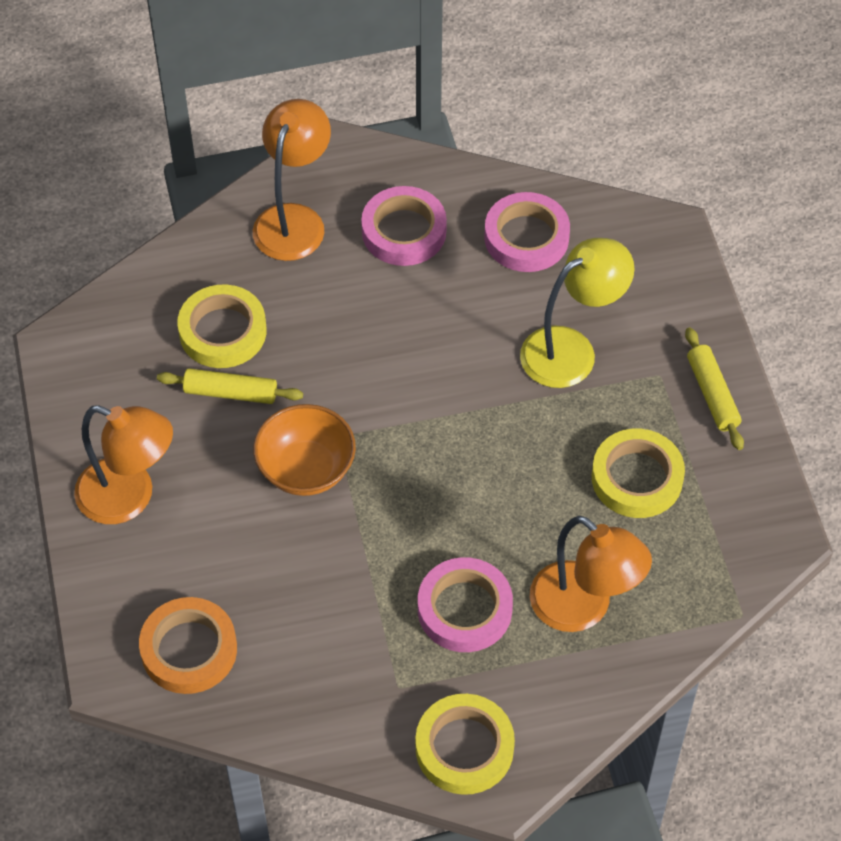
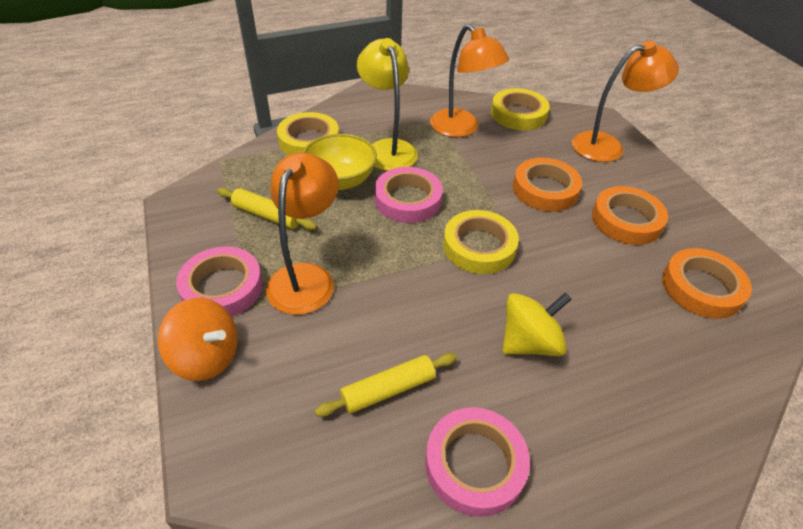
orange bowl: 1 -> 0
orange spinning top: 0 -> 1
orange tape: 1 -> 3
yellow bowl: 0 -> 1
yellow spinning top: 0 -> 1

